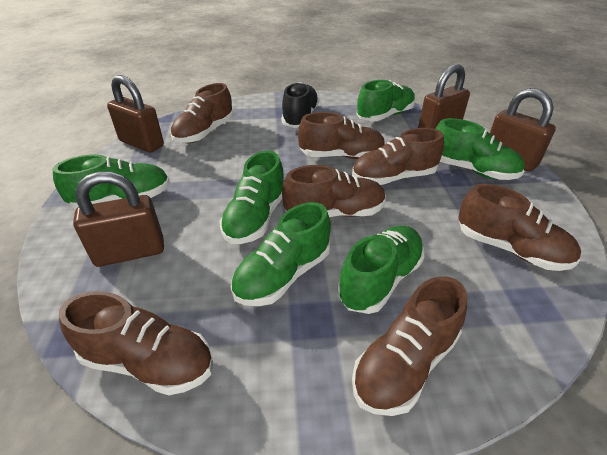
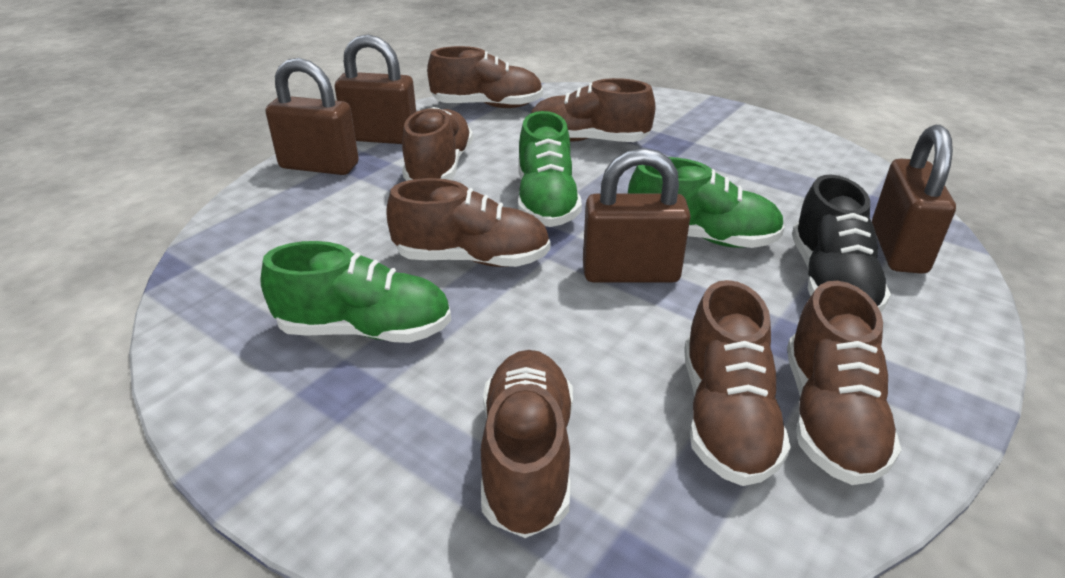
green shoe: 6 -> 3

